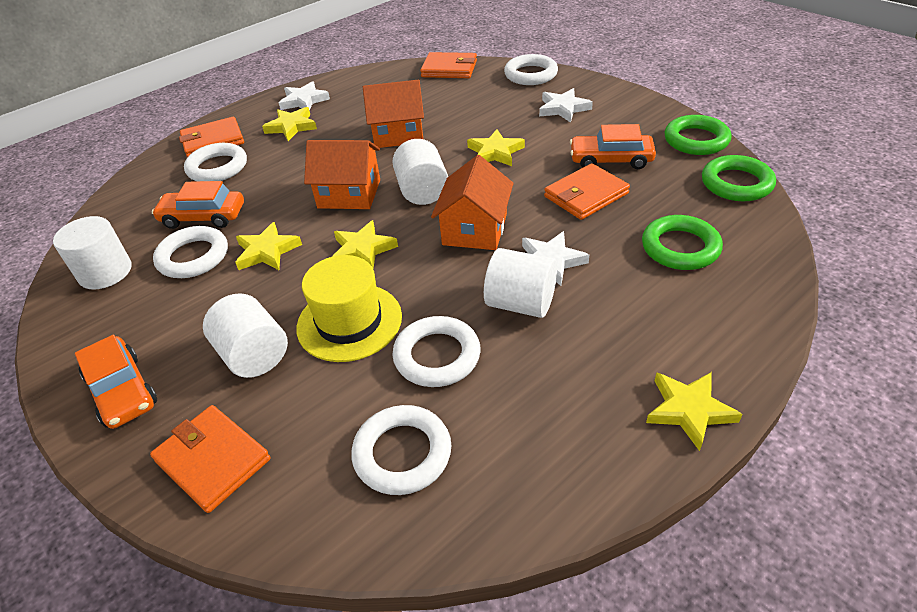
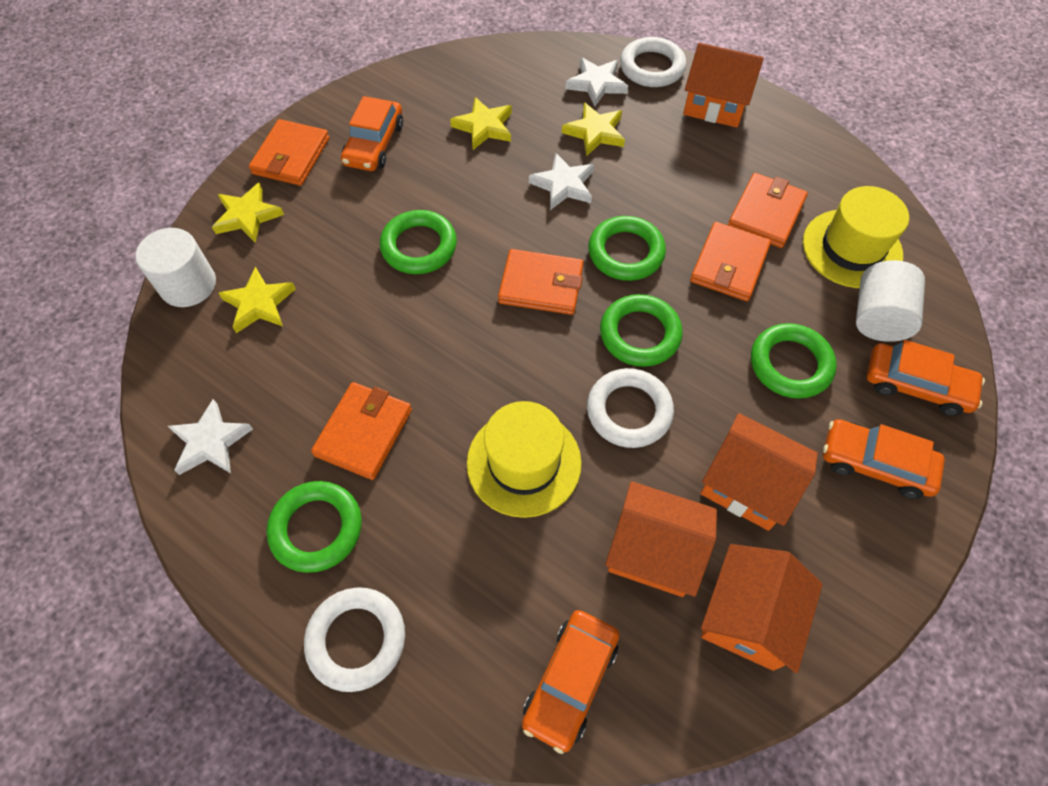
green ring: 3 -> 5
orange car: 3 -> 4
orange house: 3 -> 4
orange wallet: 4 -> 5
white cylinder: 4 -> 2
white ring: 5 -> 3
yellow hat: 1 -> 2
yellow star: 5 -> 4

